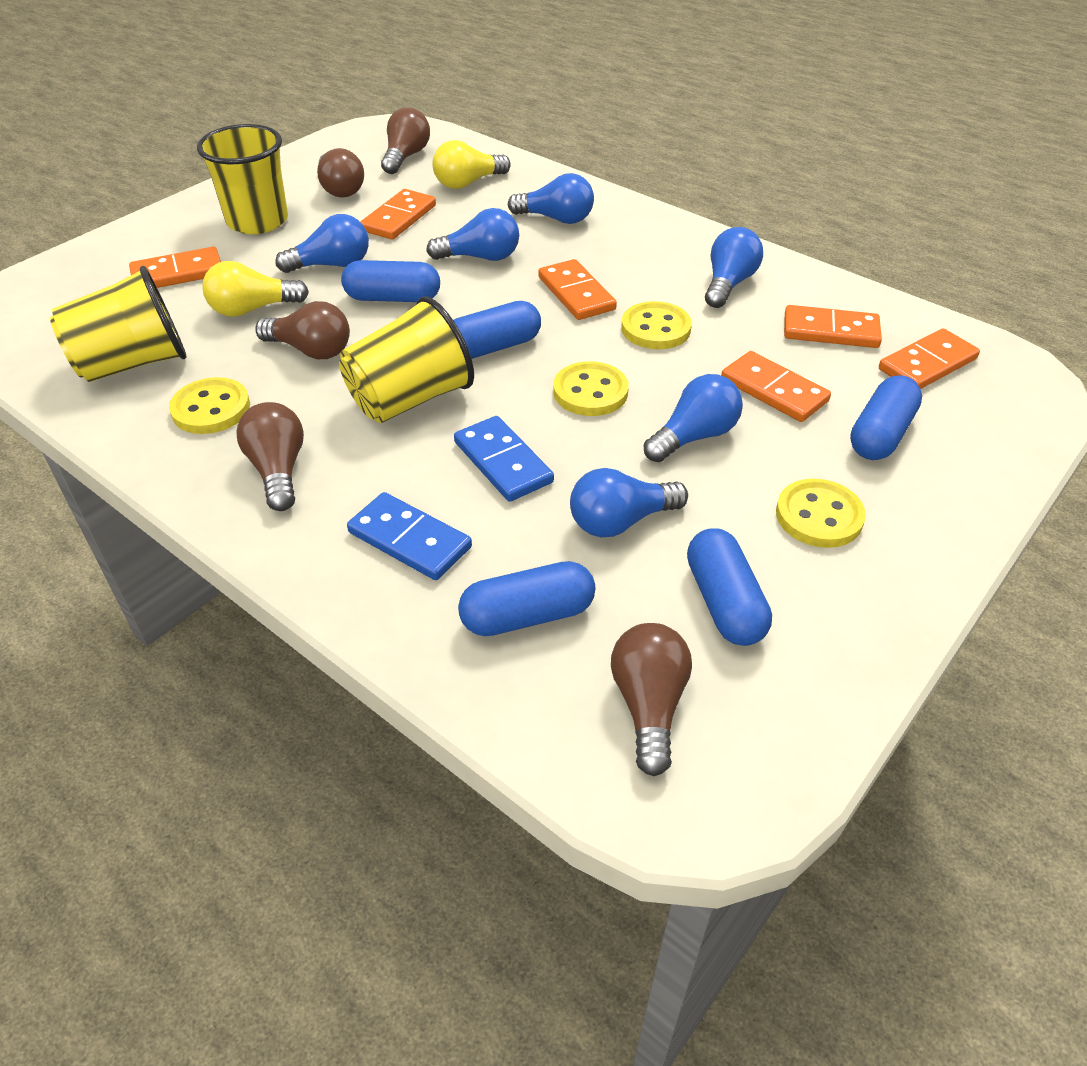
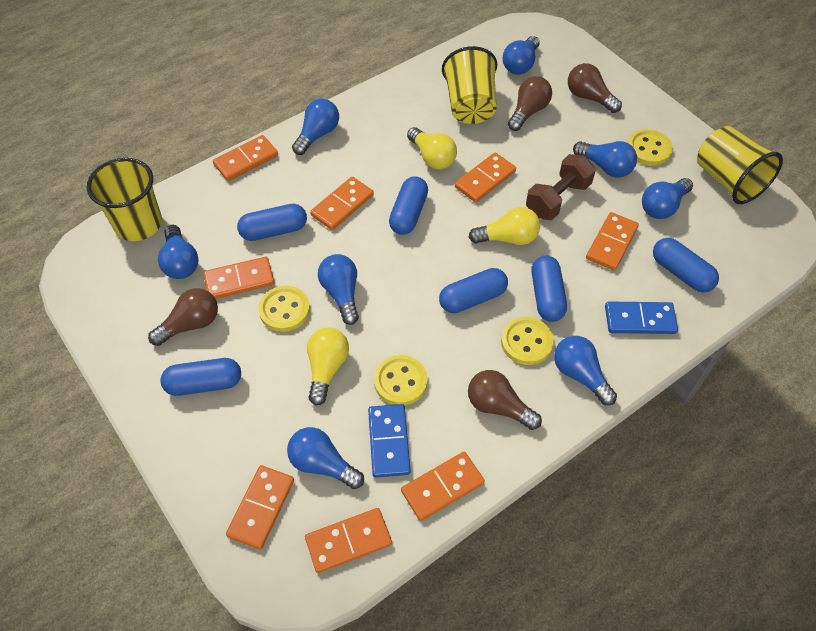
blue capsule: 5 -> 6
blue light bulb: 6 -> 8
brown dumbbell: 0 -> 1
brown light bulb: 5 -> 4
orange domino: 6 -> 8
yellow light bulb: 2 -> 3

